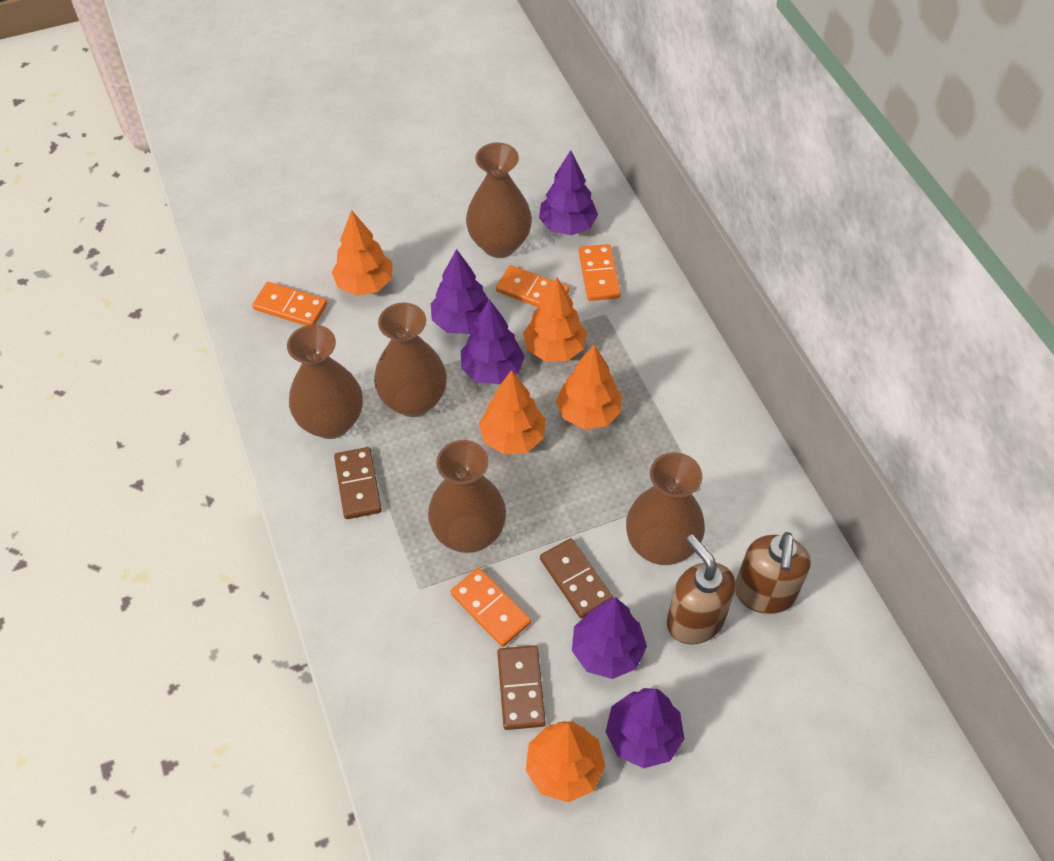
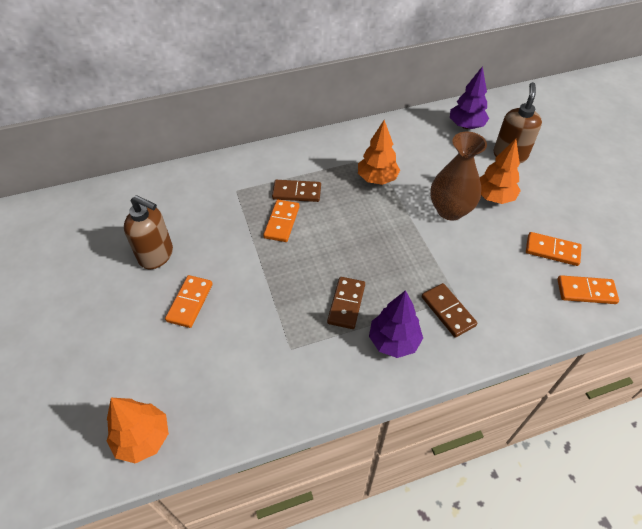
brown vase: 5 -> 1
orange tree: 5 -> 3
purple tree: 5 -> 2

